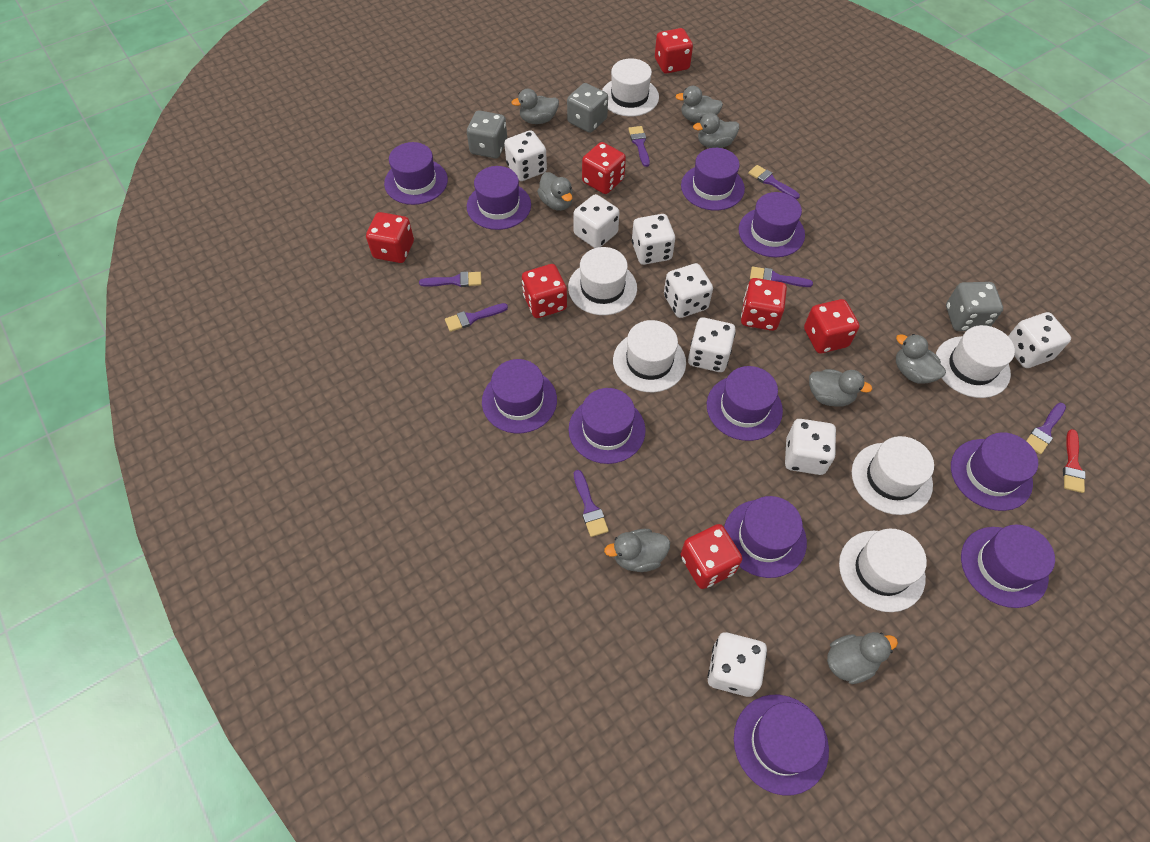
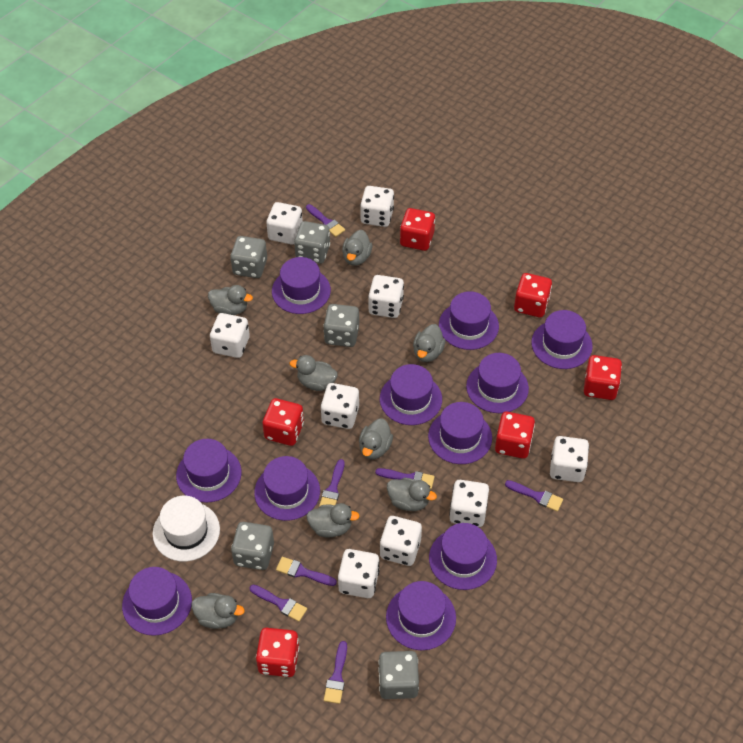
grey dice: 3 -> 5
red brush: 1 -> 0
red dice: 7 -> 6
white dice: 8 -> 9
white hat: 6 -> 1

